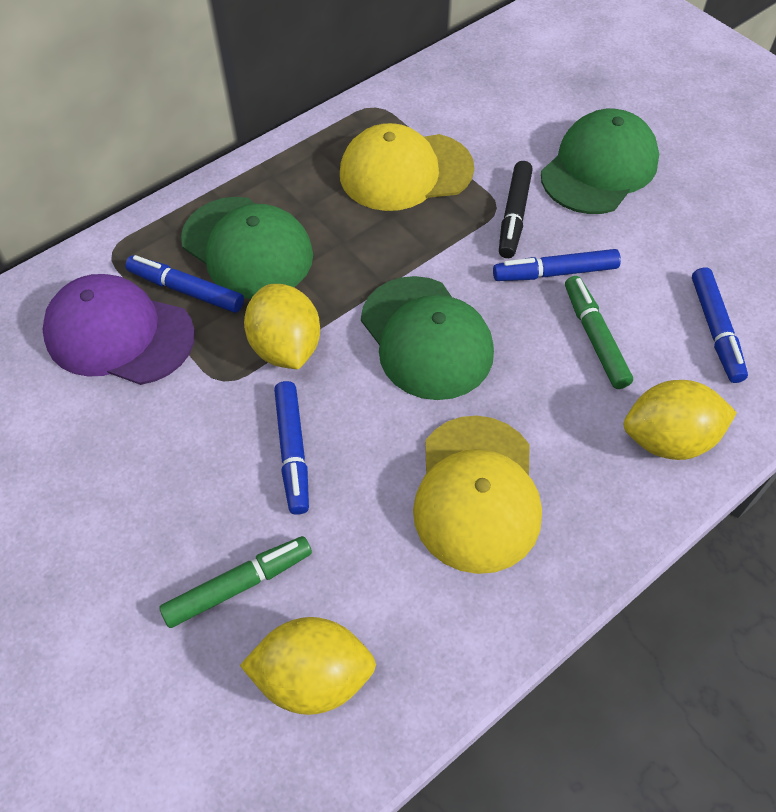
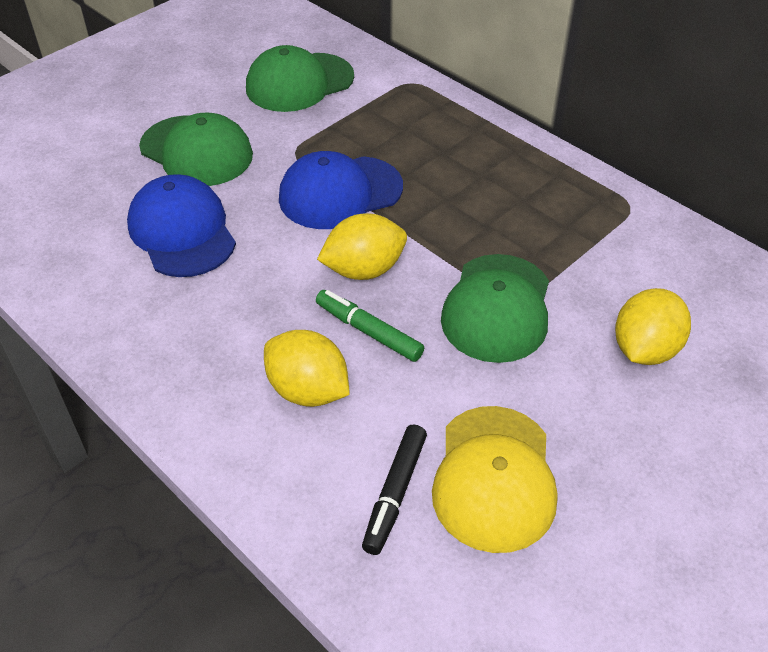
blue cap: 0 -> 2
blue marker: 4 -> 0
green marker: 2 -> 1
purple cap: 1 -> 0
yellow cap: 2 -> 1

